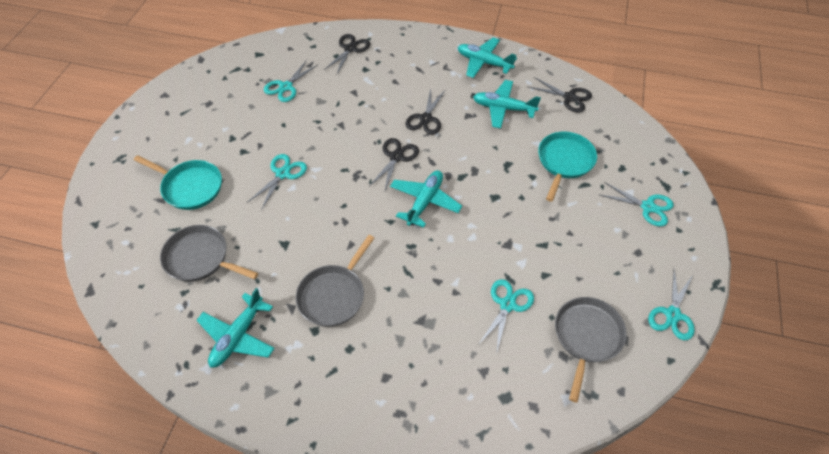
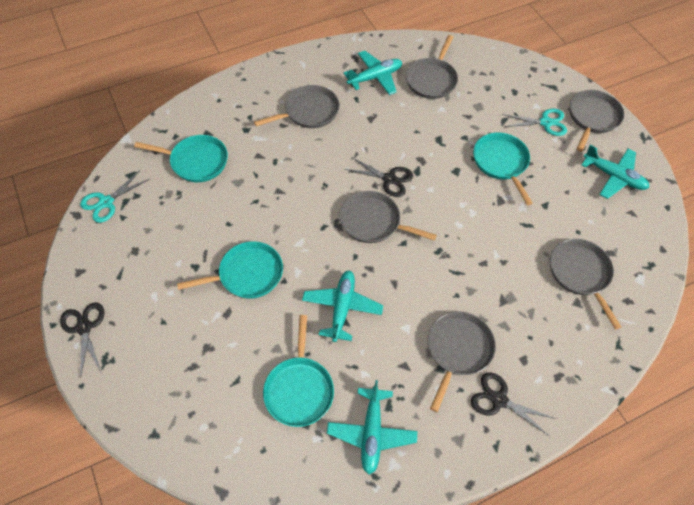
black scissors: 4 -> 3
grey pan: 3 -> 6
turquoise pan: 2 -> 4
turquoise scissors: 5 -> 2

